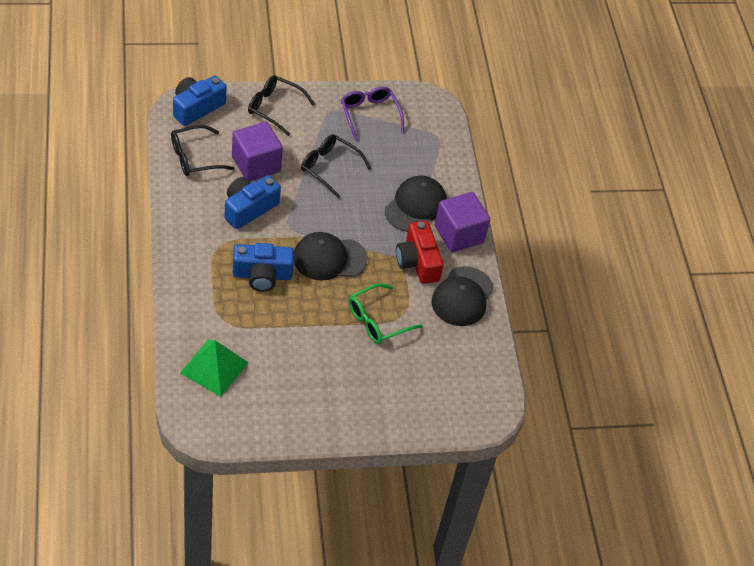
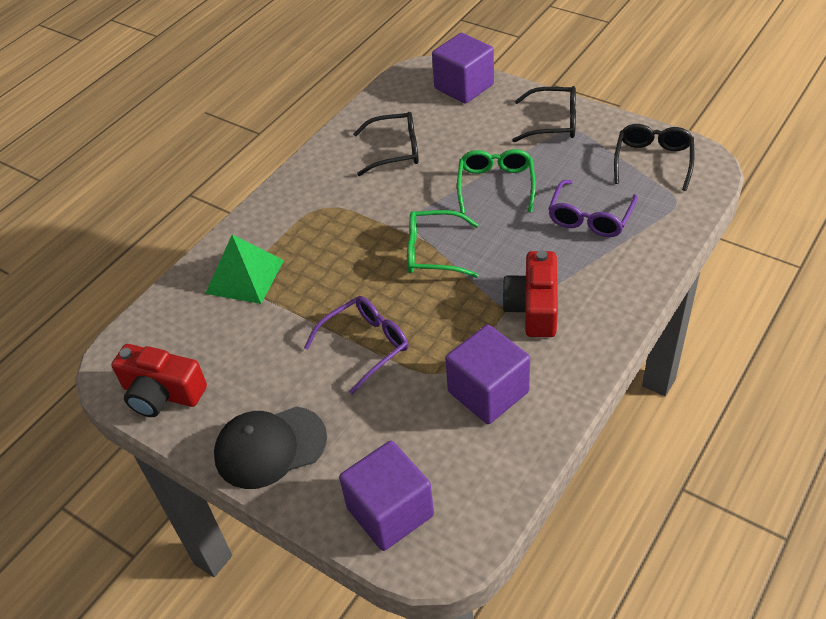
black cap: 3 -> 1
blue camera: 3 -> 0
green glasses: 1 -> 2
purple cube: 2 -> 3
purple glasses: 1 -> 2
red camera: 1 -> 2

